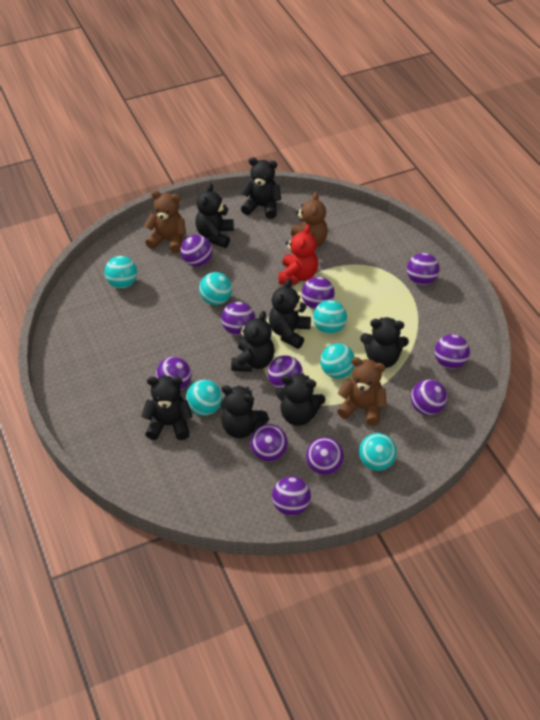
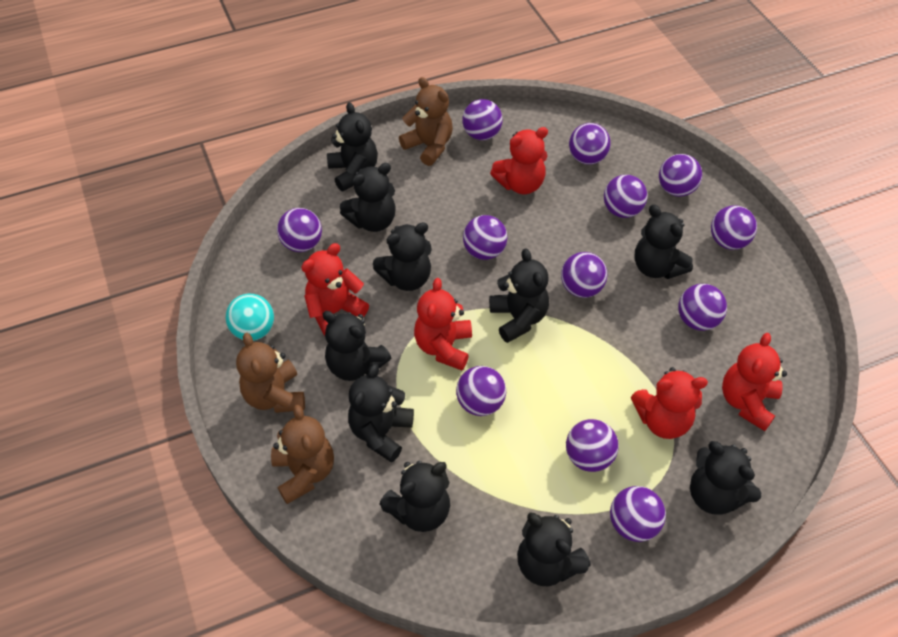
black teddy bear: 8 -> 10
purple ball: 11 -> 12
red teddy bear: 1 -> 5
turquoise ball: 6 -> 1

